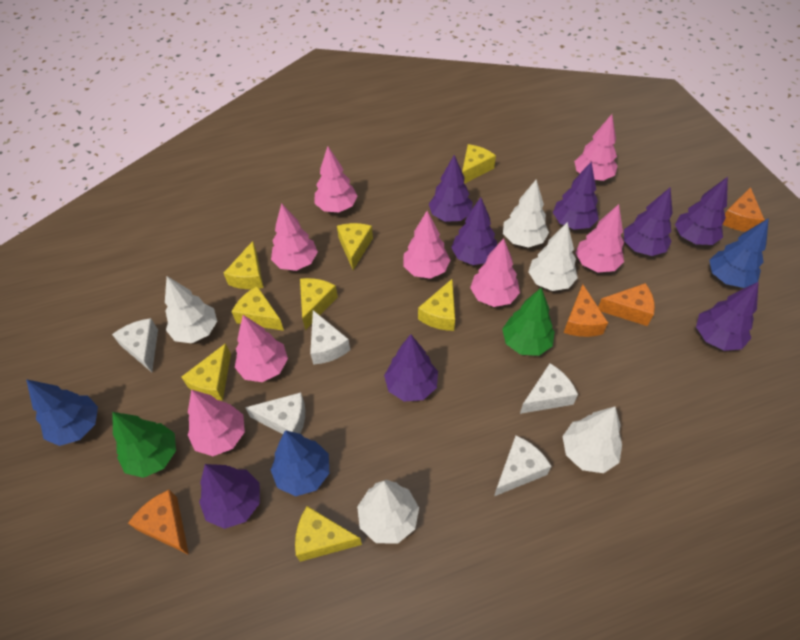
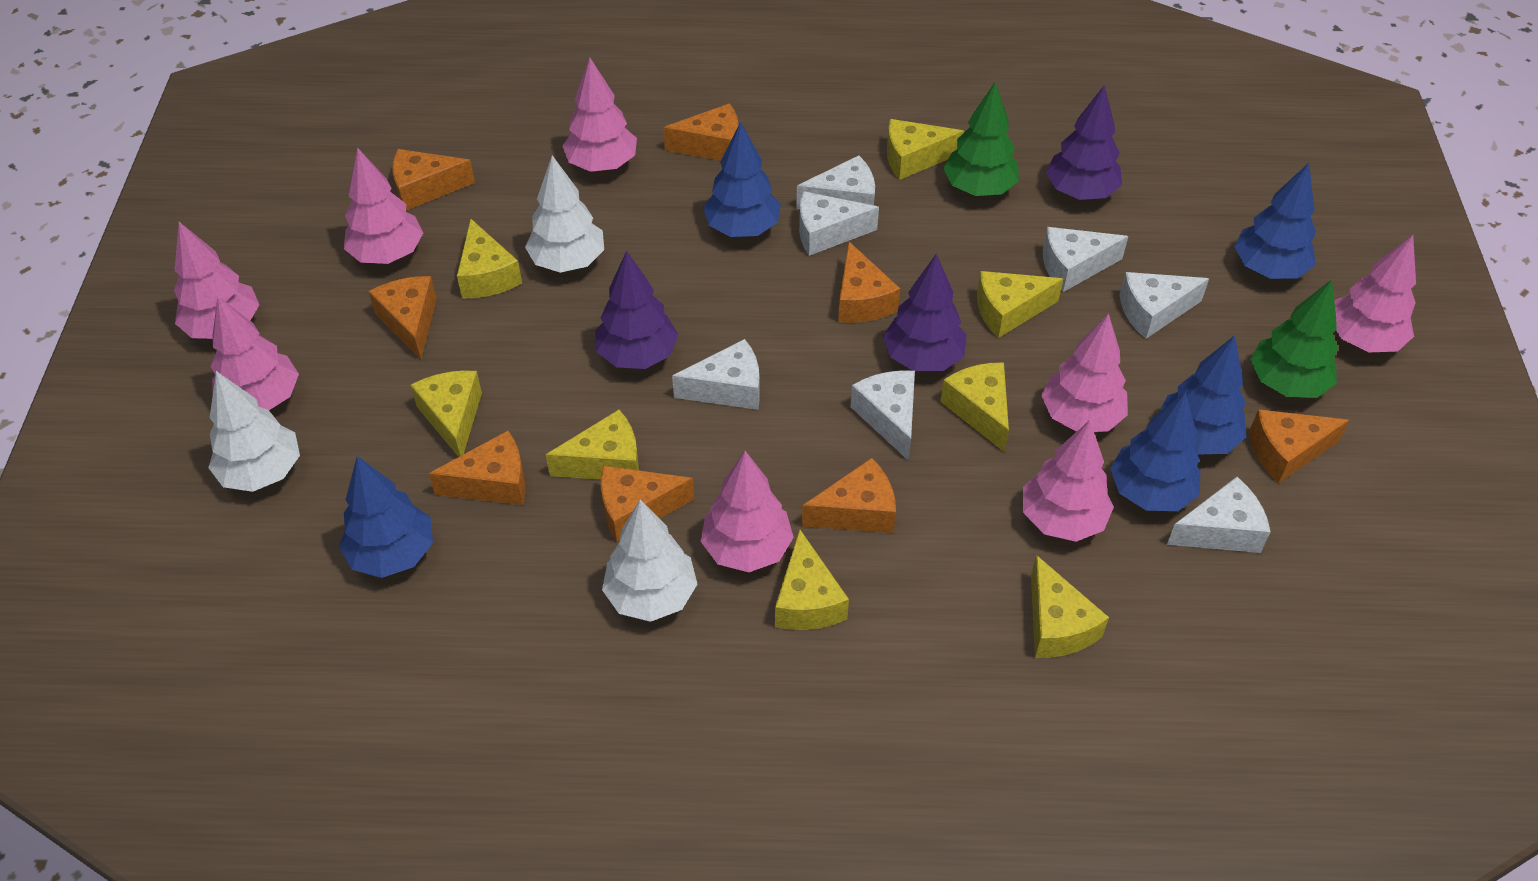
blue tree: 3 -> 5
orange cheese: 4 -> 8
purple tree: 8 -> 3
white cheese: 5 -> 7
white tree: 5 -> 3

